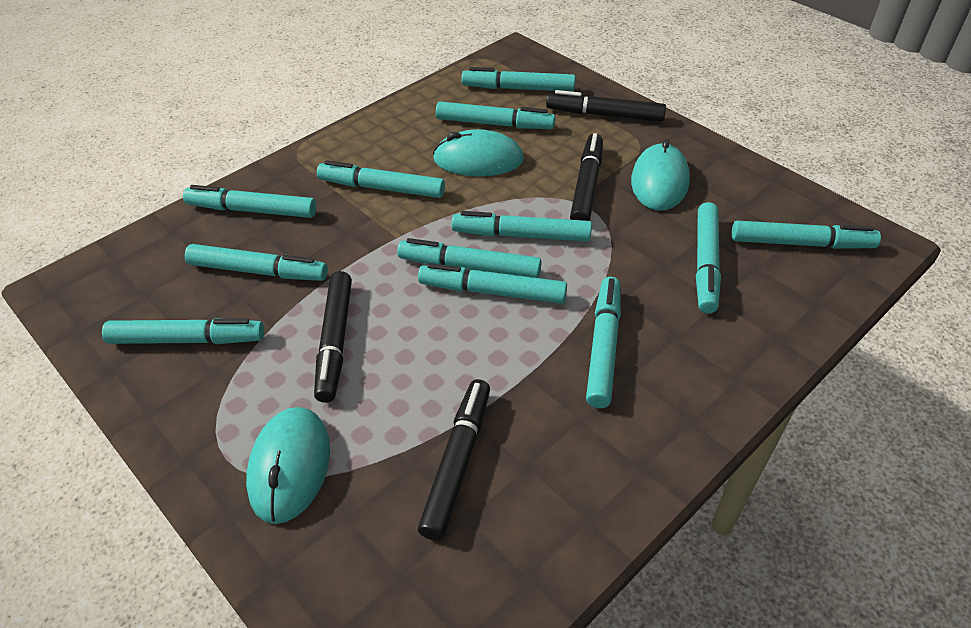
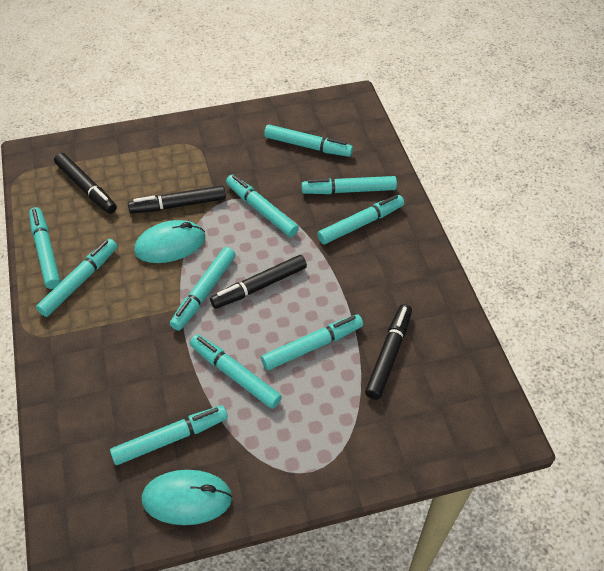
turquoise marker: 12 -> 10
turquoise mouse: 3 -> 2

